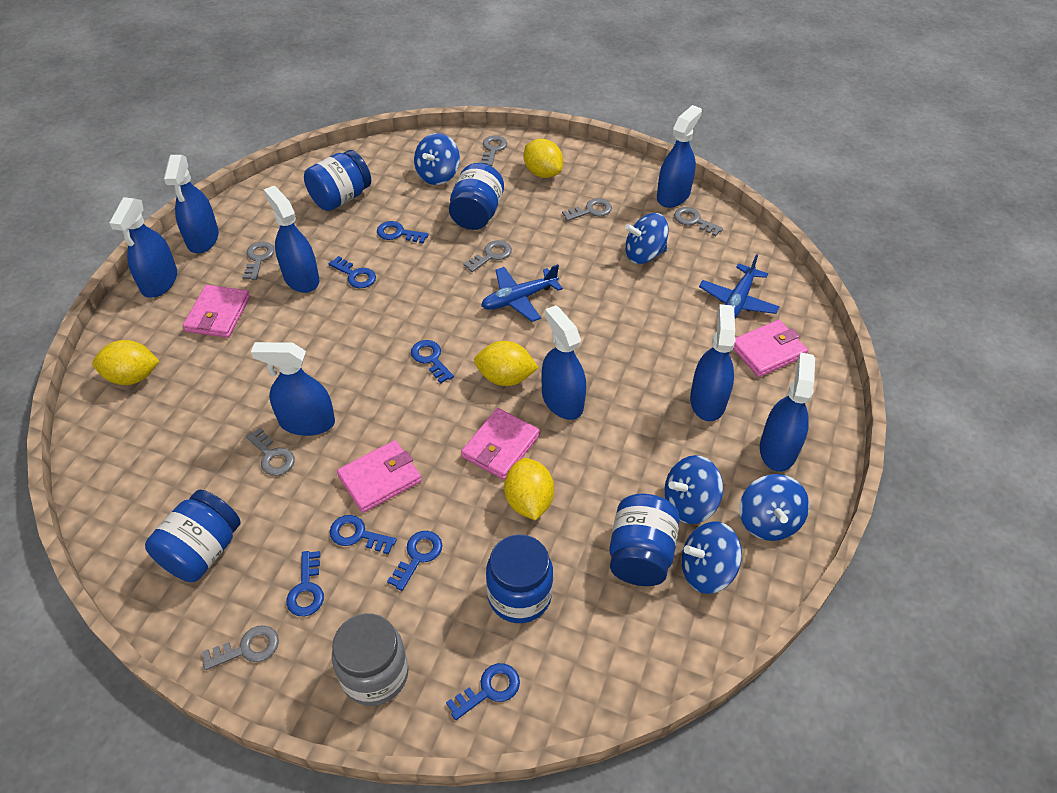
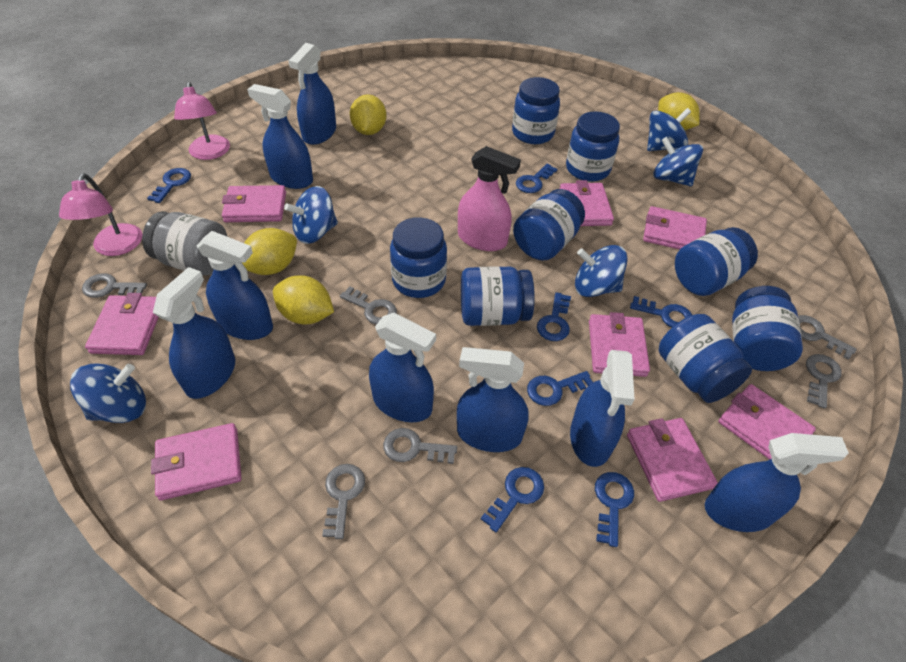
blue jar: 5 -> 8
blue plane: 2 -> 0
grey key: 7 -> 6
pink lamp: 0 -> 2
pink spray bottle: 0 -> 1
pink wallet: 4 -> 8

